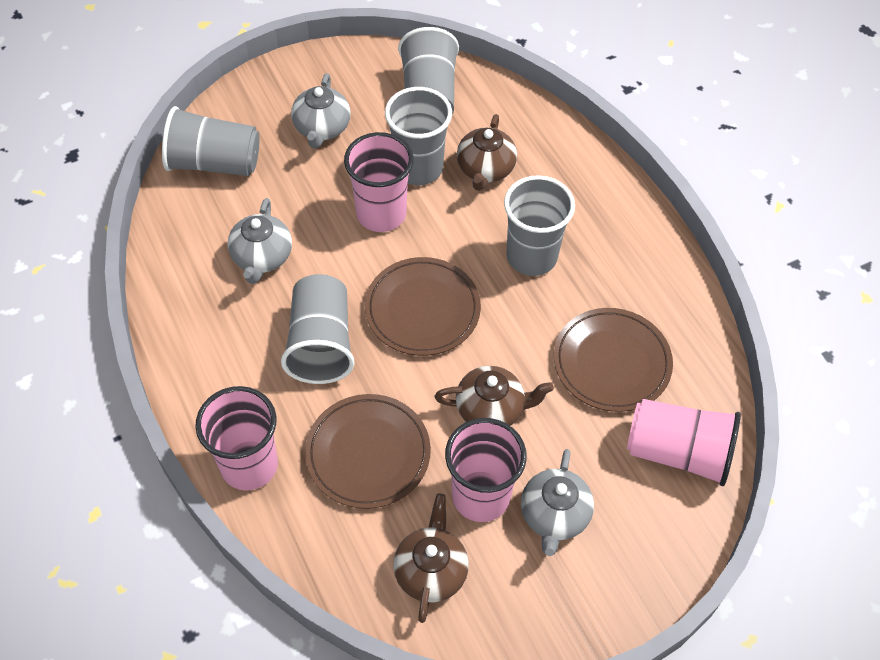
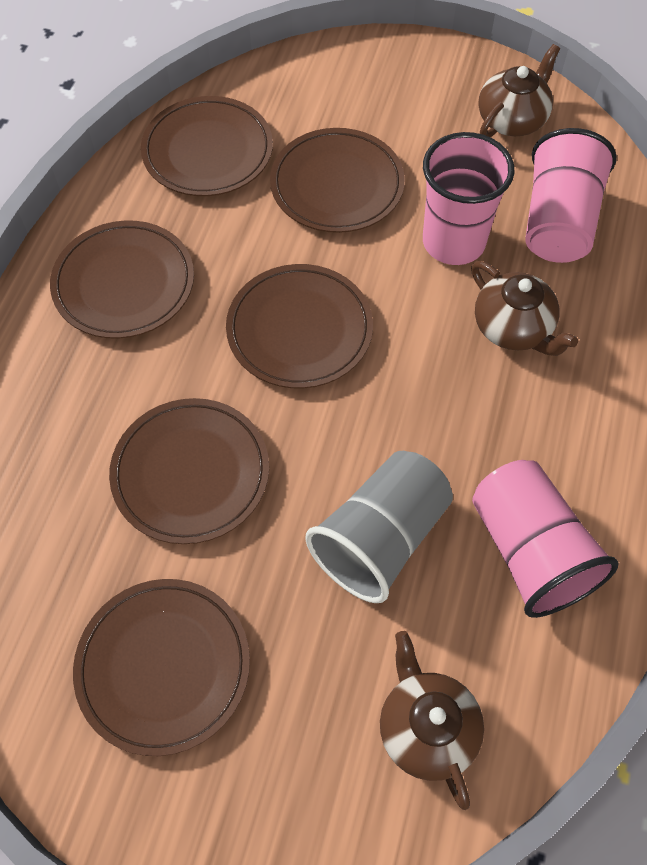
brown plate: 3 -> 6
grey cup: 5 -> 1
grey teapot: 3 -> 0
pink cup: 4 -> 3

